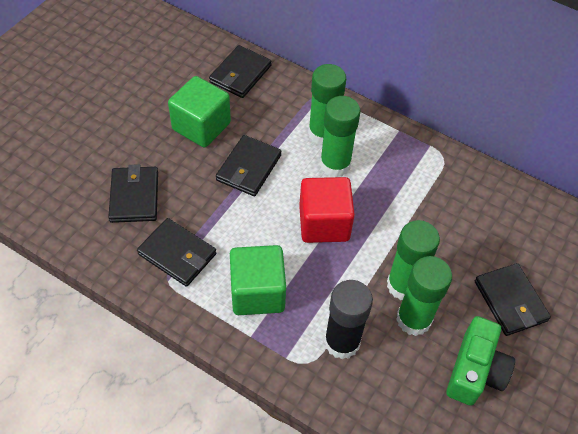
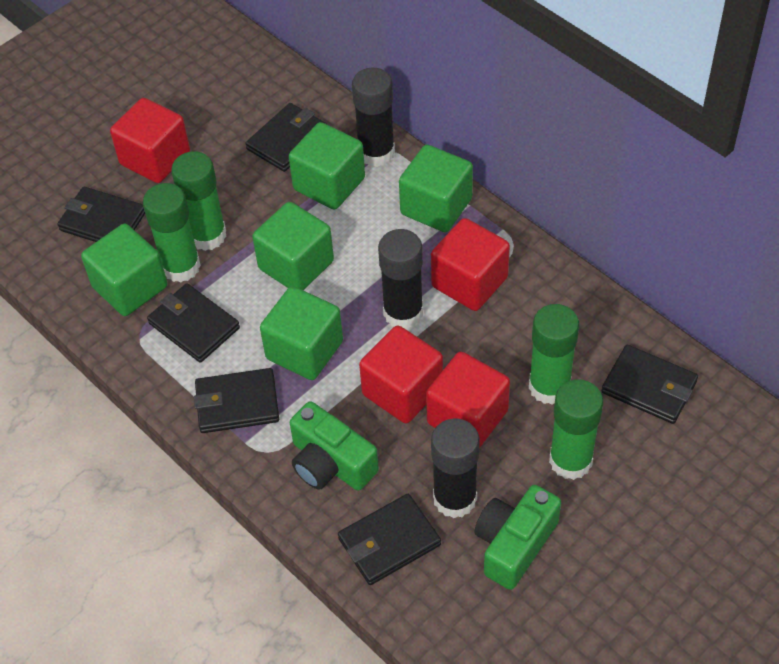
black glue stick: 1 -> 3
black wallet: 5 -> 6
green camera: 1 -> 2
green cube: 2 -> 5
red cube: 1 -> 4

